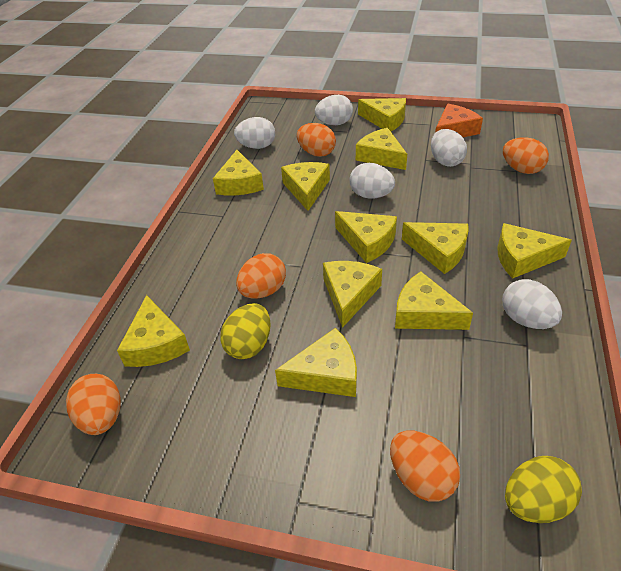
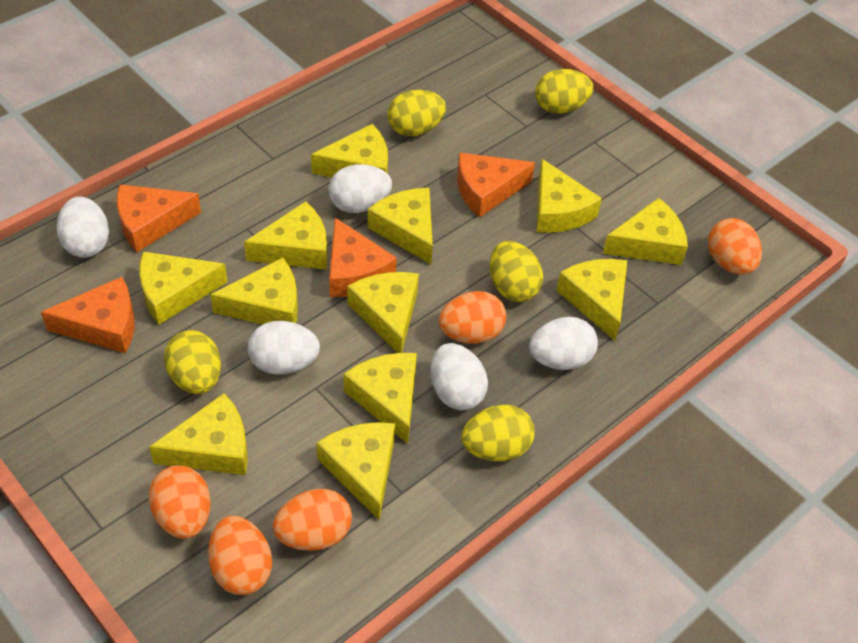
orange cheese: 1 -> 4
yellow cheese: 11 -> 12
yellow egg: 2 -> 5

